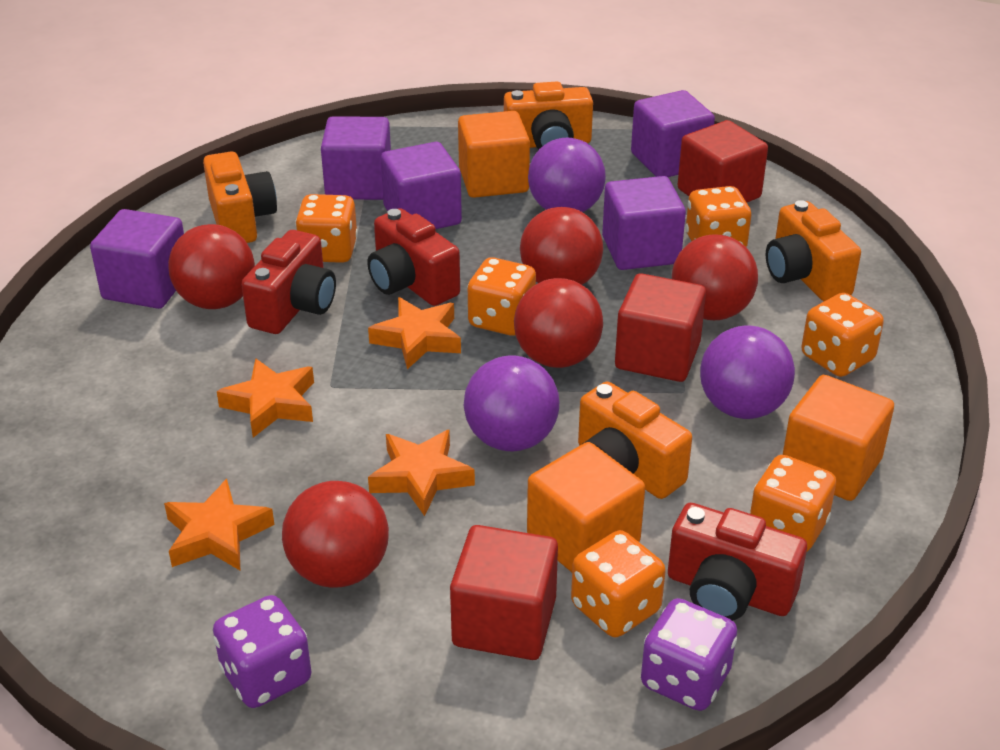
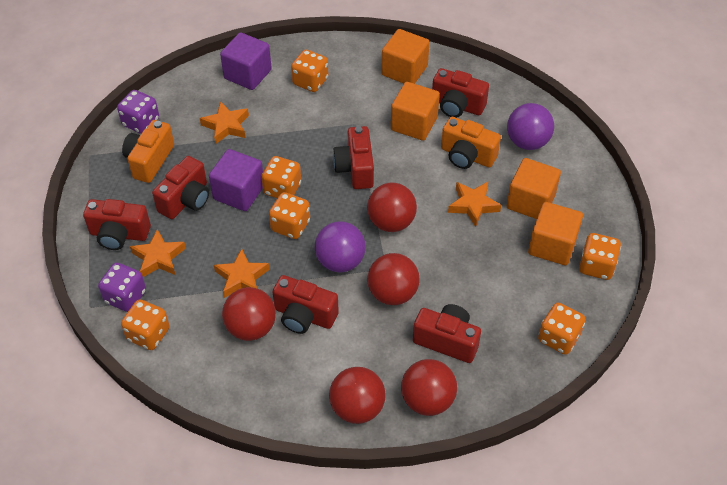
orange camera: 4 -> 2
orange cube: 3 -> 4
purple ball: 3 -> 2
purple cube: 5 -> 2
red camera: 3 -> 6
red cube: 3 -> 0

